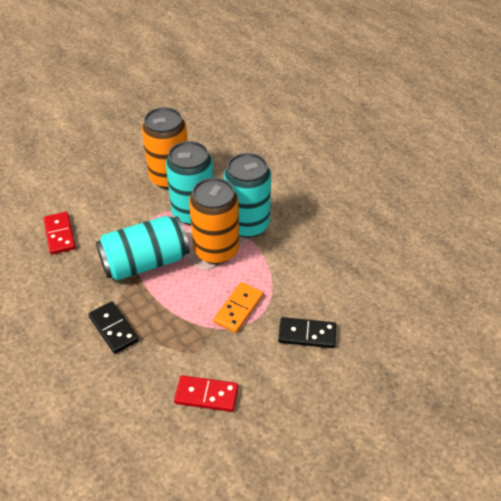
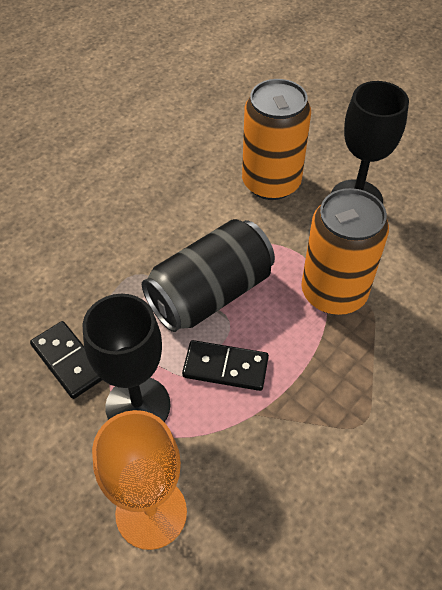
black can: 0 -> 1
black goblet: 0 -> 2
orange domino: 1 -> 0
orange goblet: 0 -> 1
red domino: 2 -> 0
turquoise can: 3 -> 0

